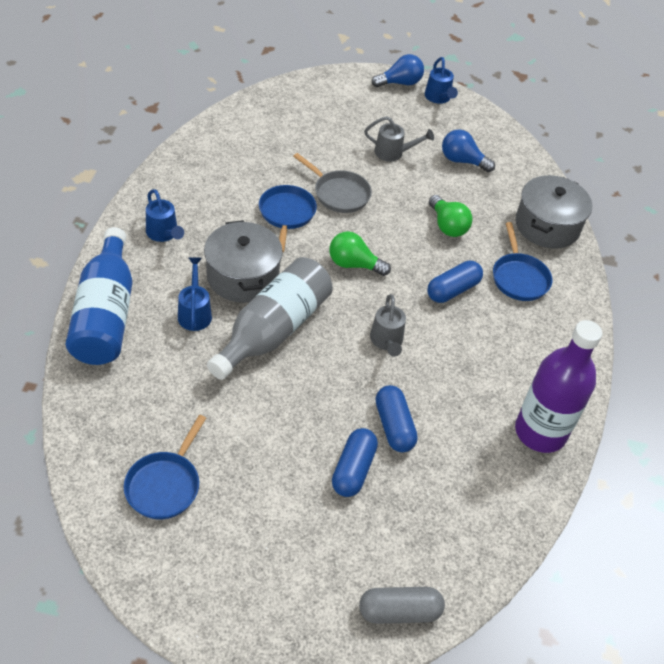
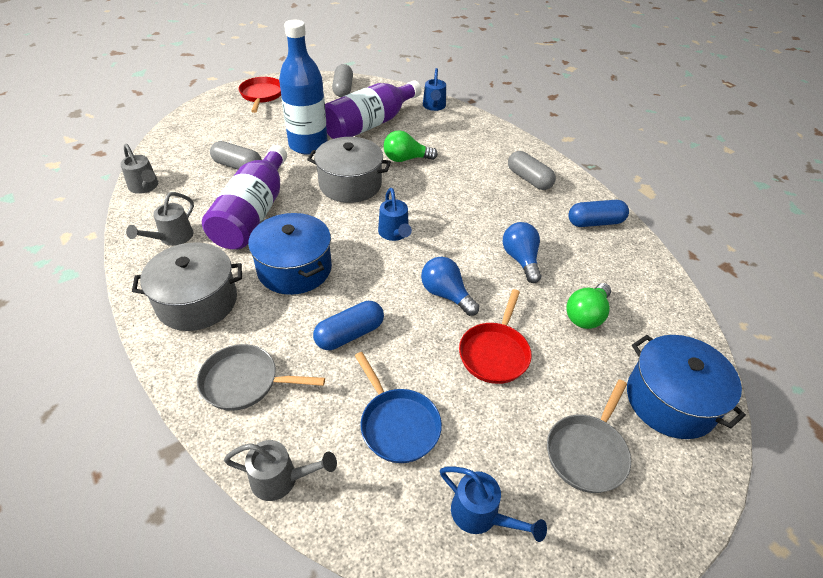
blue capsule: 3 -> 2
blue pan: 3 -> 1
blue pot: 0 -> 2
grey bottle: 1 -> 0
grey capsule: 1 -> 3
grey pan: 1 -> 2
grey watering can: 2 -> 3
purple bottle: 1 -> 2
red pan: 0 -> 2

